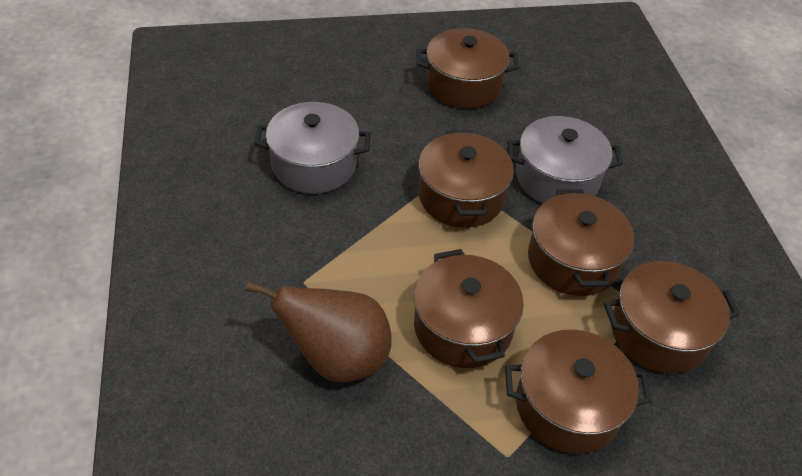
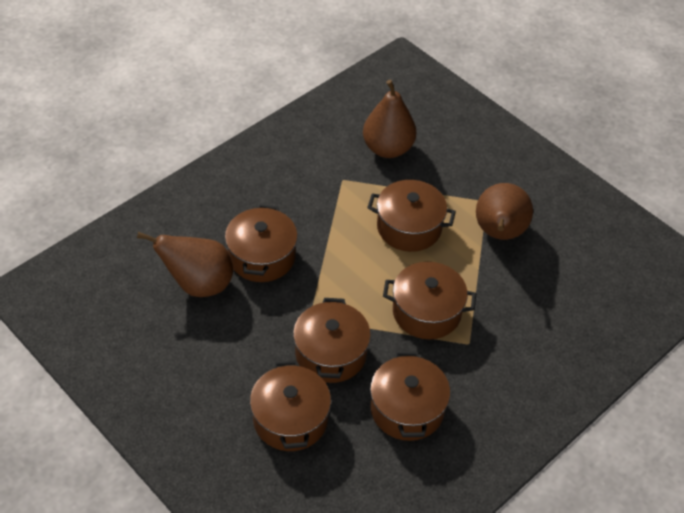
brown pear: 1 -> 3
grey pot: 2 -> 0

